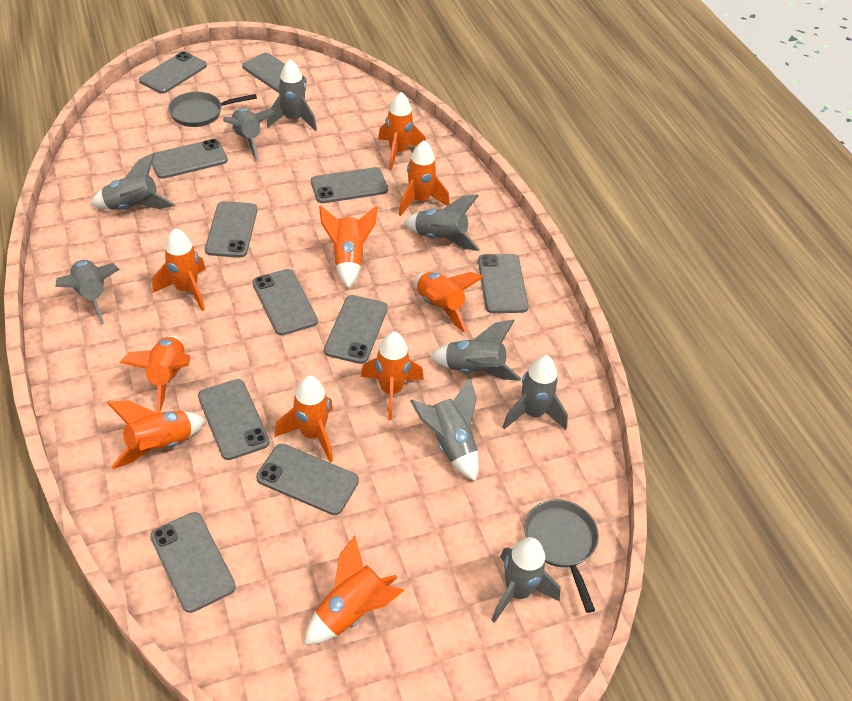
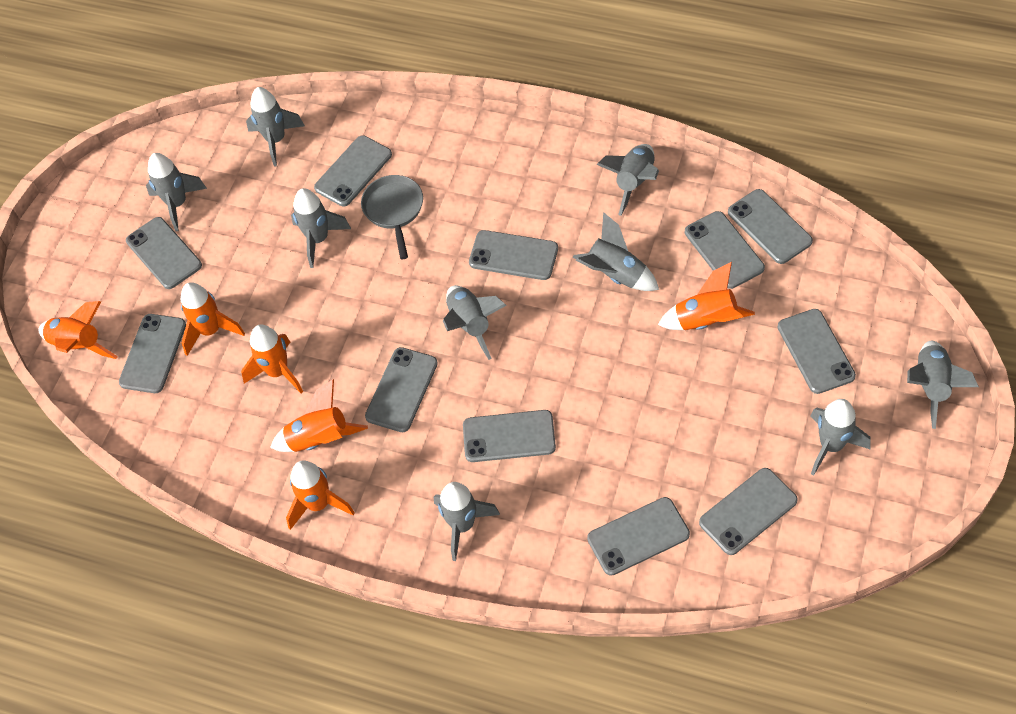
grey pan: 2 -> 1
orange rocket: 10 -> 6

